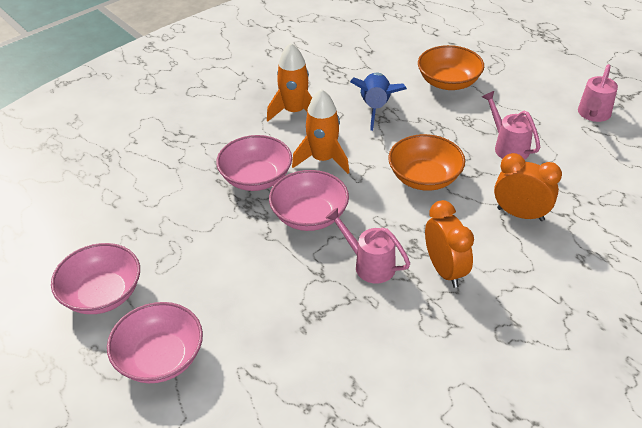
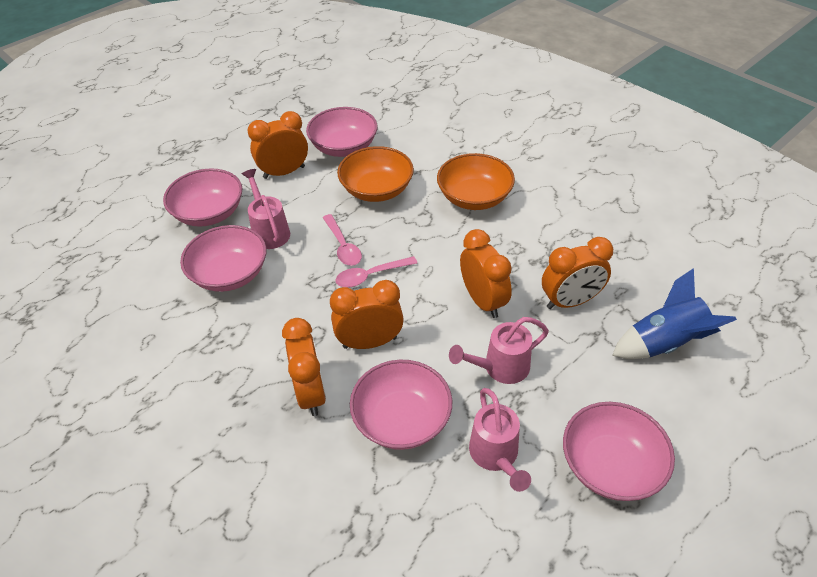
orange clock: 2 -> 5
orange rocket: 2 -> 0
pink bowl: 4 -> 5
pink spoon: 0 -> 2

